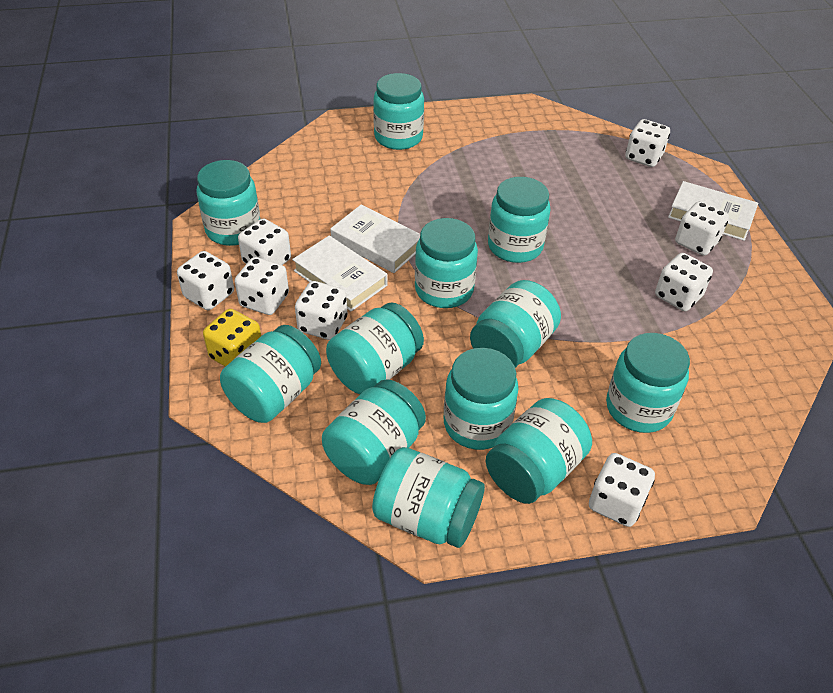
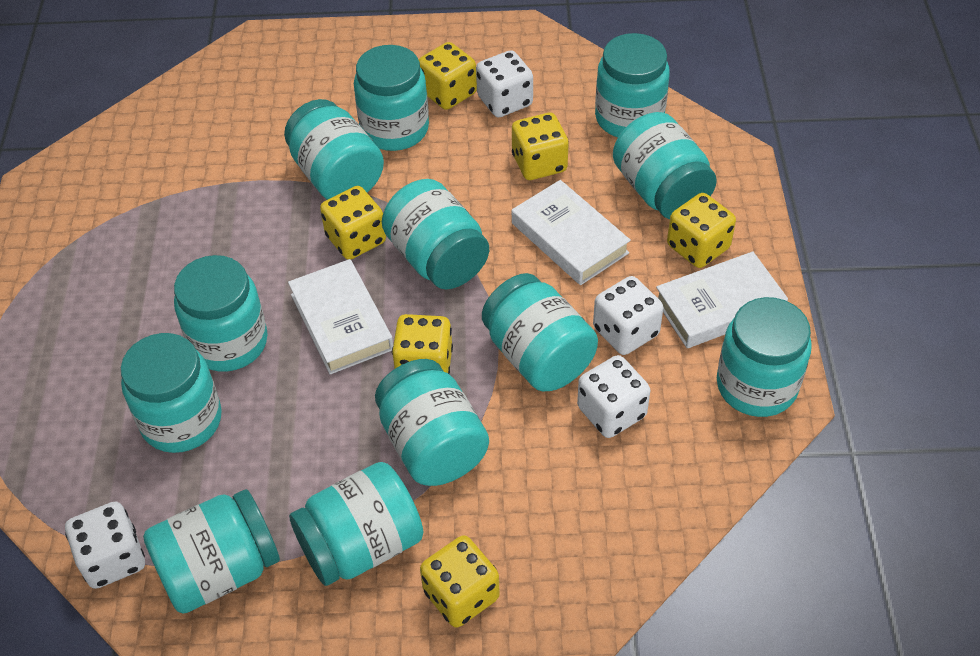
white dice: 8 -> 4
yellow dice: 1 -> 6

